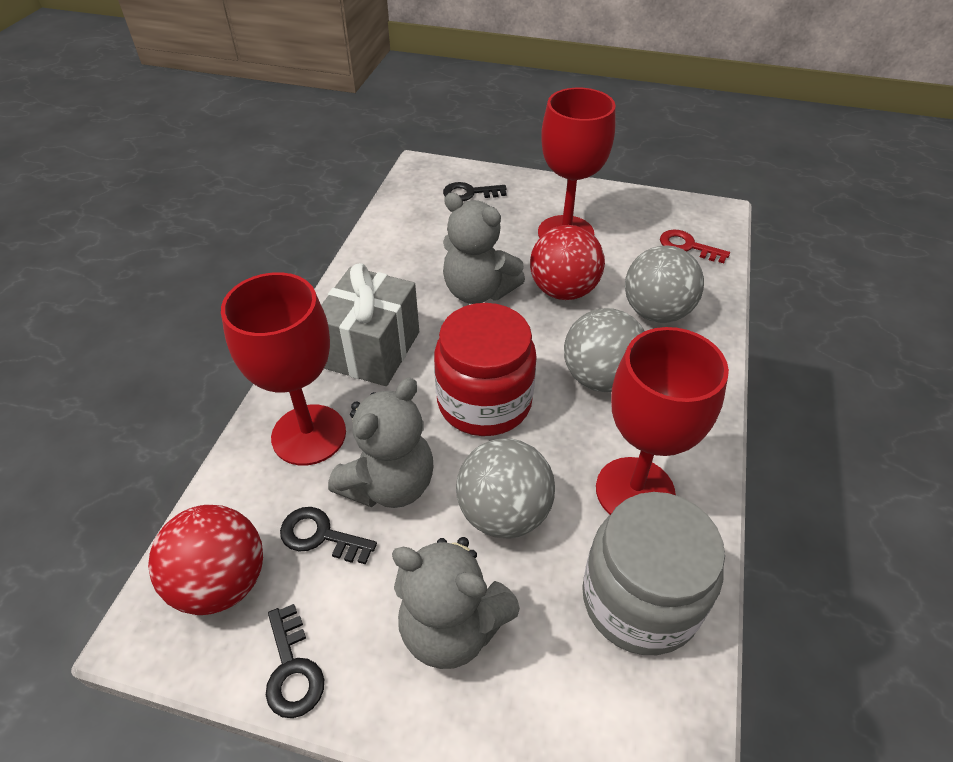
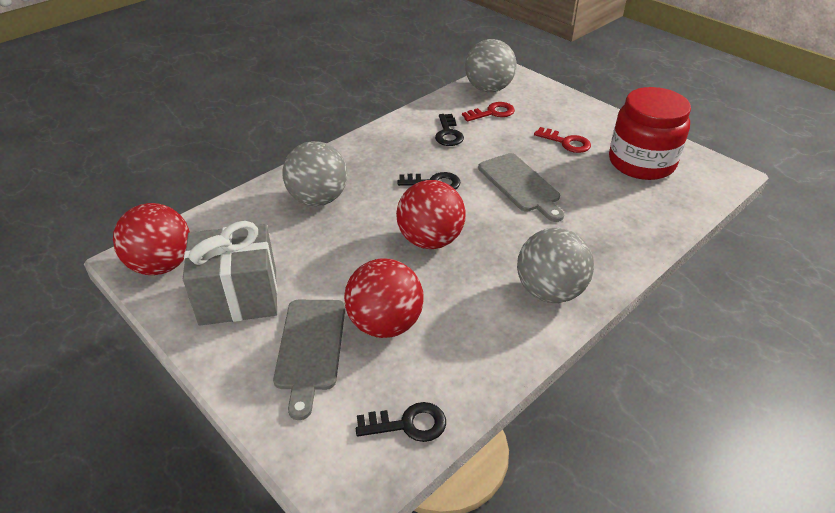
grey cutting board: 0 -> 2
grey jar: 1 -> 0
grey teddy bear: 3 -> 0
red ball: 2 -> 3
red goblet: 3 -> 0
red key: 1 -> 2

